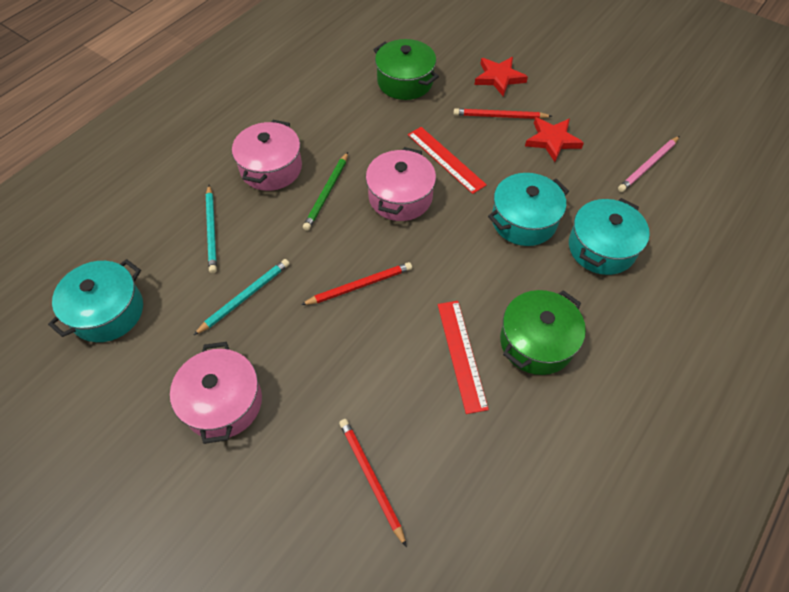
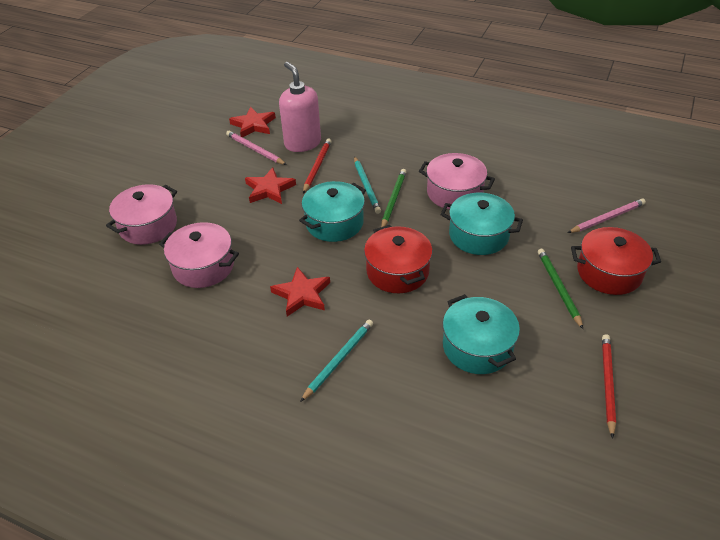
green pencil: 1 -> 2
green pot: 2 -> 0
pink pencil: 1 -> 2
pink soap dispenser: 0 -> 1
red pencil: 3 -> 2
red pot: 0 -> 2
red ruler: 2 -> 0
red star: 2 -> 3

